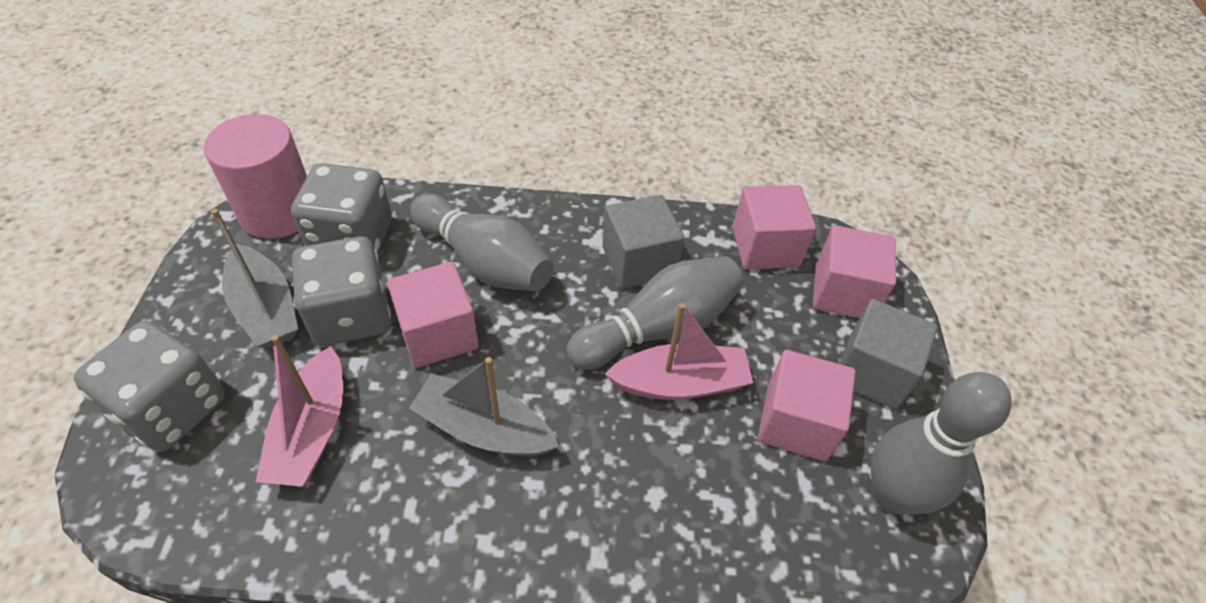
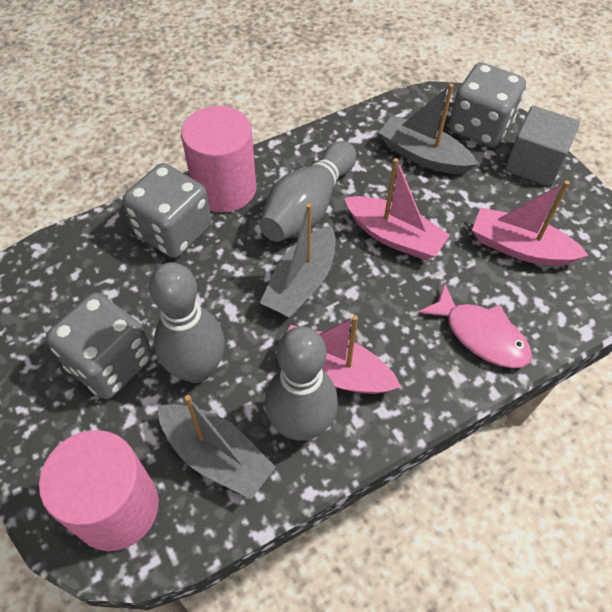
grey boat: 2 -> 3
grey cube: 2 -> 1
pink boat: 2 -> 3
pink cube: 4 -> 0
pink cylinder: 1 -> 2
pink fish: 0 -> 1

